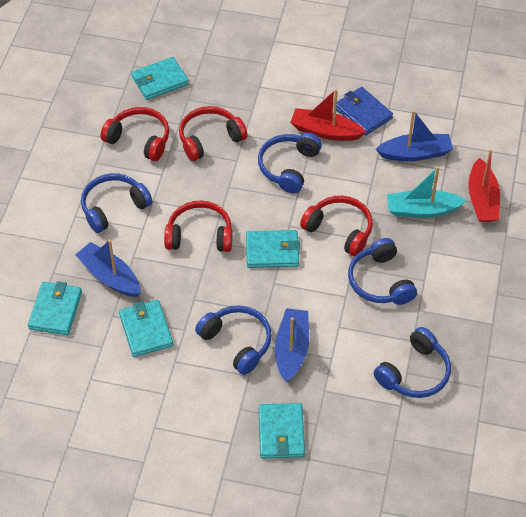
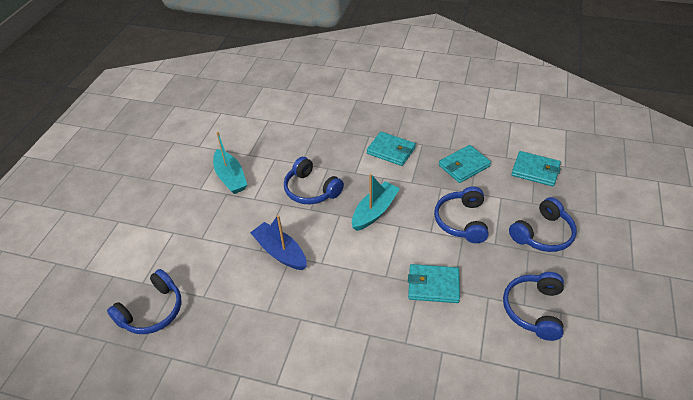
blue boat: 3 -> 1
blue wallet: 1 -> 0
red boat: 2 -> 0
red headphones: 4 -> 0
turquoise boat: 1 -> 2
turquoise wallet: 5 -> 4

